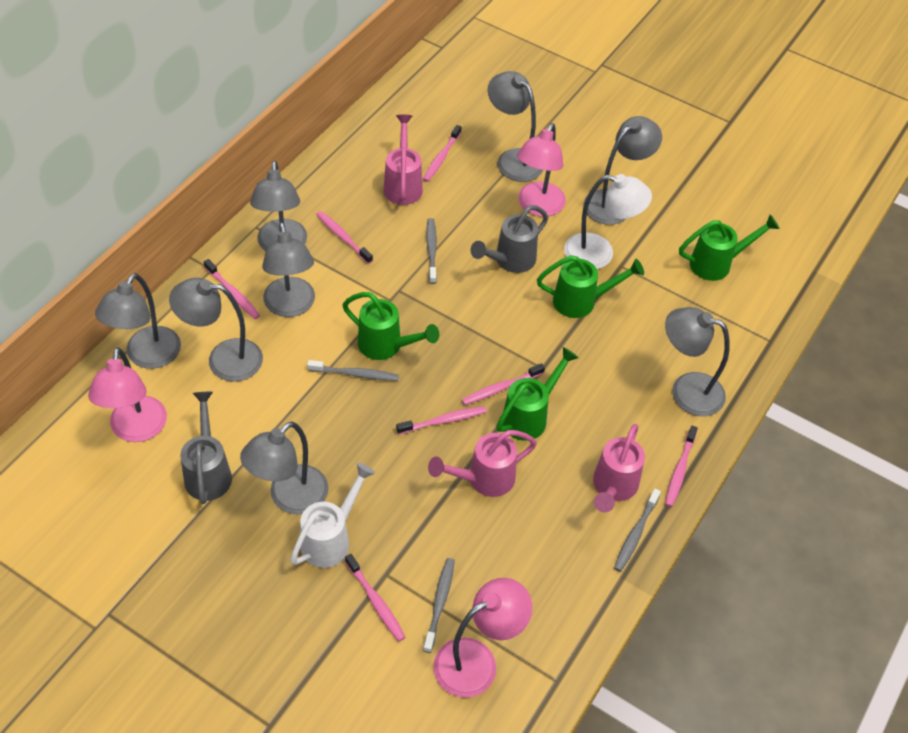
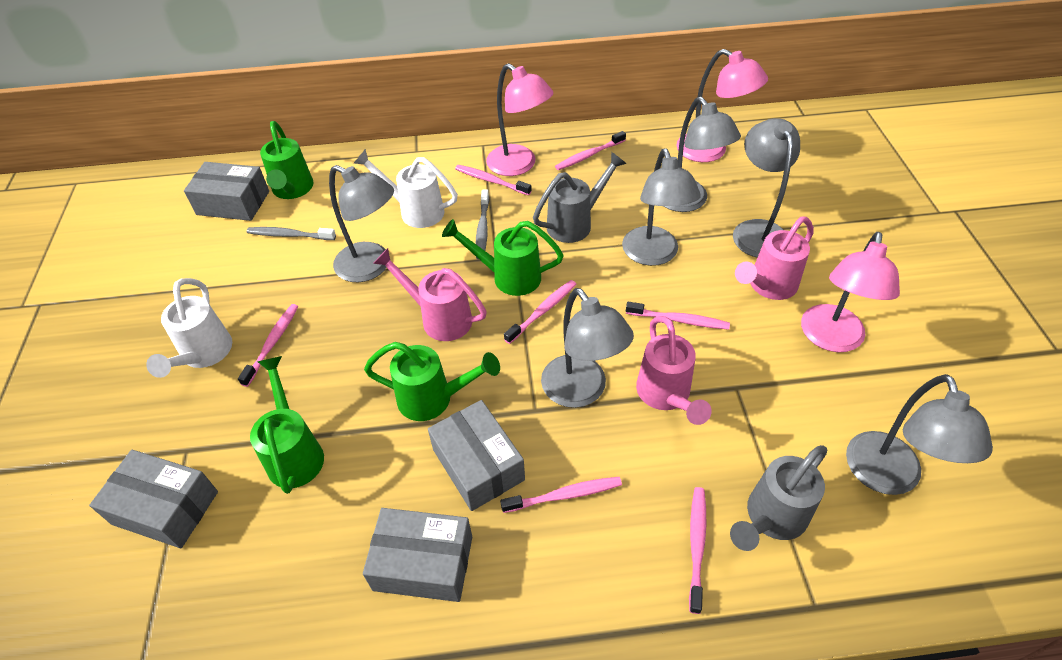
grey box: 0 -> 4
grey lamp: 8 -> 6
grey toothbrush: 4 -> 2
white lamp: 1 -> 0
white watering can: 1 -> 2

